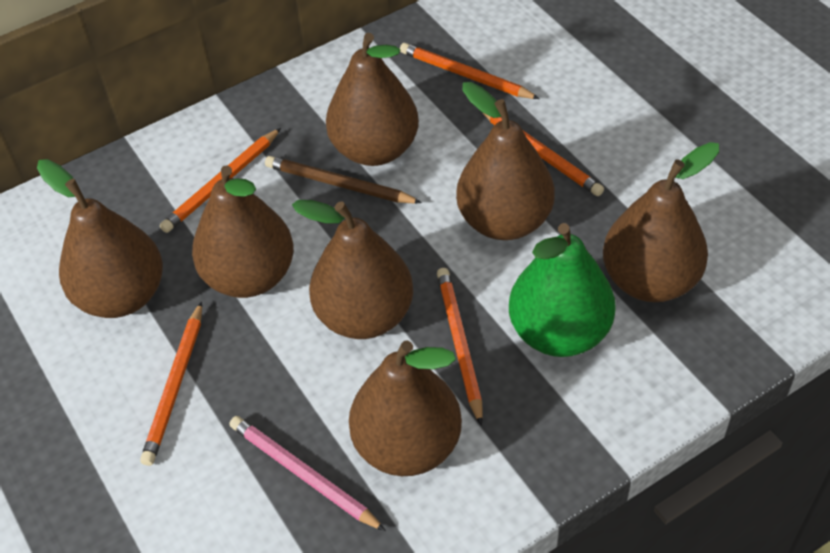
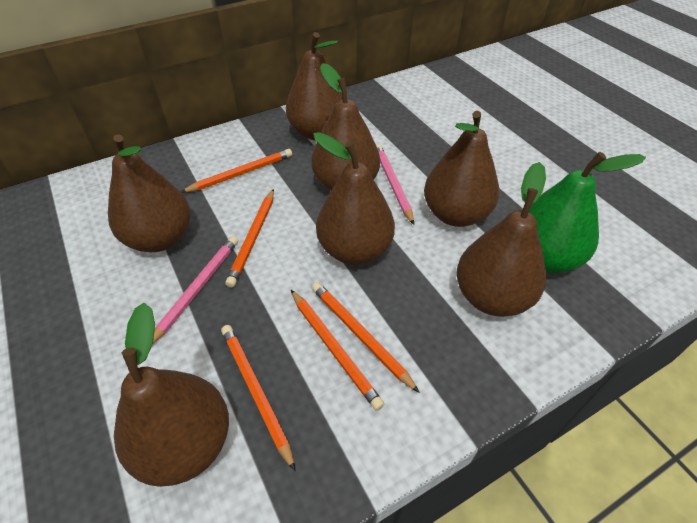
brown pencil: 1 -> 0
pink pencil: 1 -> 2

